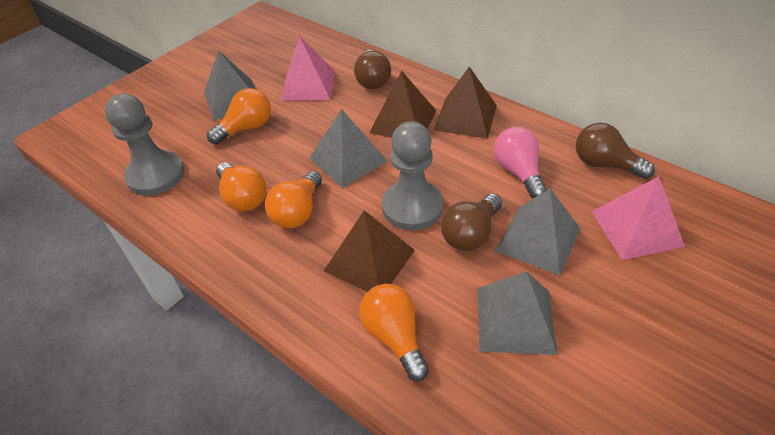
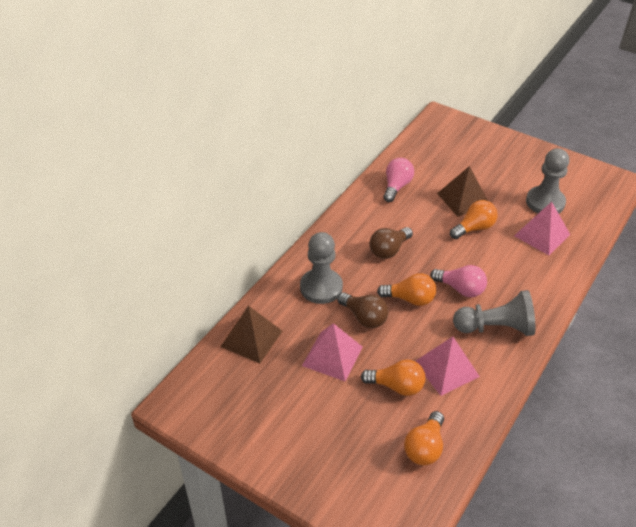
brown light bulb: 3 -> 2
brown pyramid: 3 -> 2
grey pawn: 2 -> 3
grey pyramid: 4 -> 0
pink light bulb: 1 -> 2
pink pyramid: 2 -> 3

